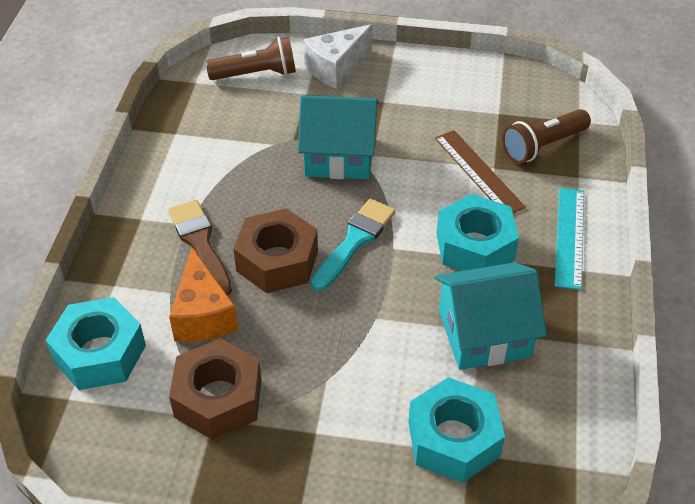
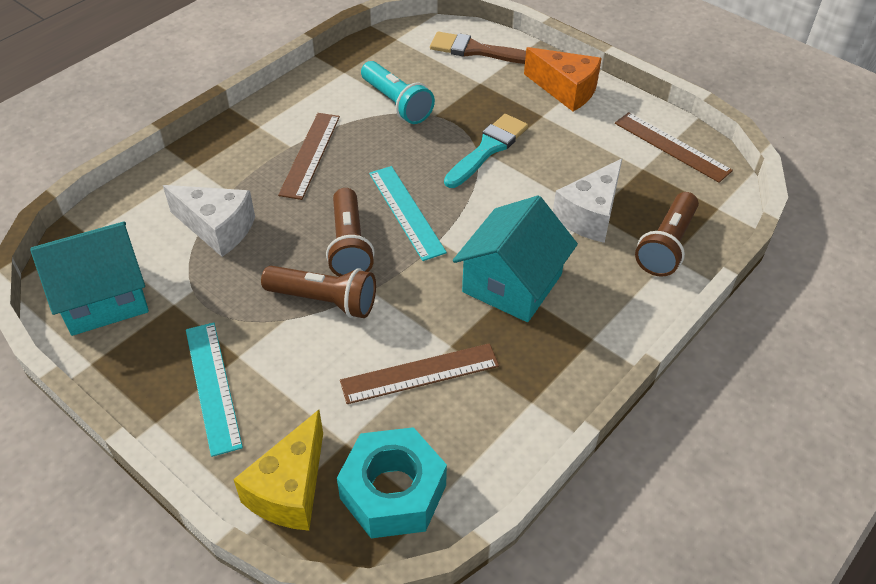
brown flashlight: 2 -> 3
brown nut: 2 -> 0
brown ruler: 1 -> 3
turquoise flashlight: 0 -> 1
turquoise nut: 3 -> 1
turquoise ruler: 1 -> 2
white cheese: 1 -> 2
yellow cheese: 0 -> 1

